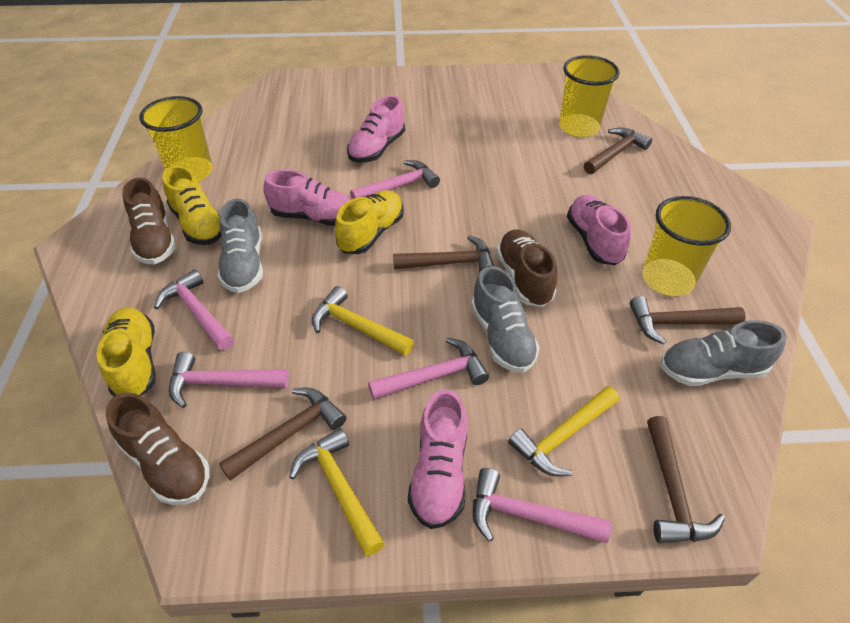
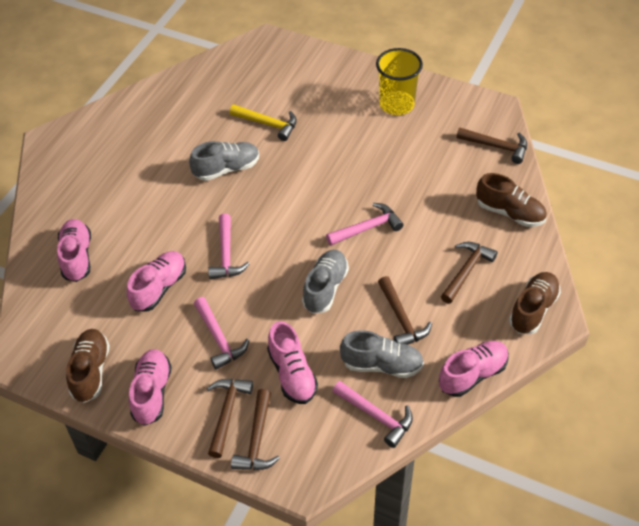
pink hammer: 5 -> 4
pink shoe: 4 -> 5
yellow cup: 3 -> 1
yellow hammer: 3 -> 1
yellow shoe: 3 -> 0

